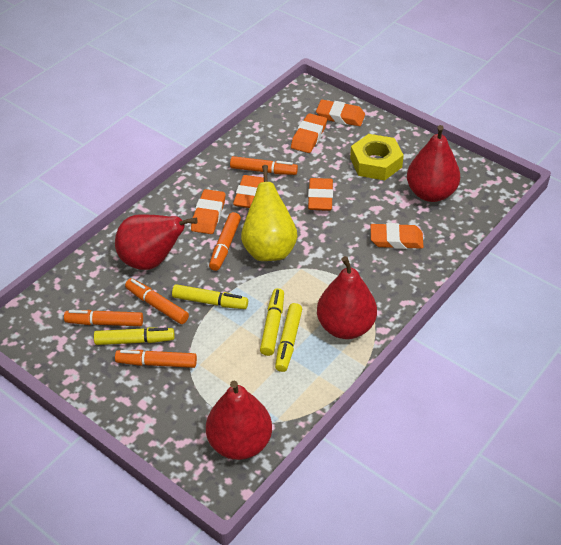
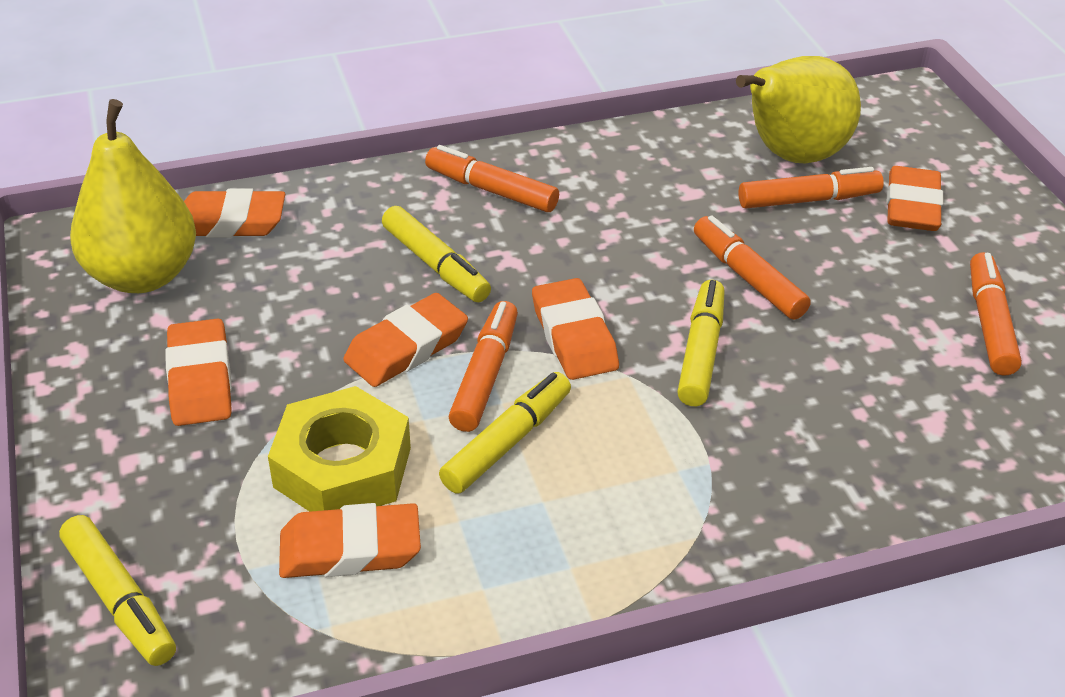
red pear: 4 -> 0
yellow pear: 1 -> 2

